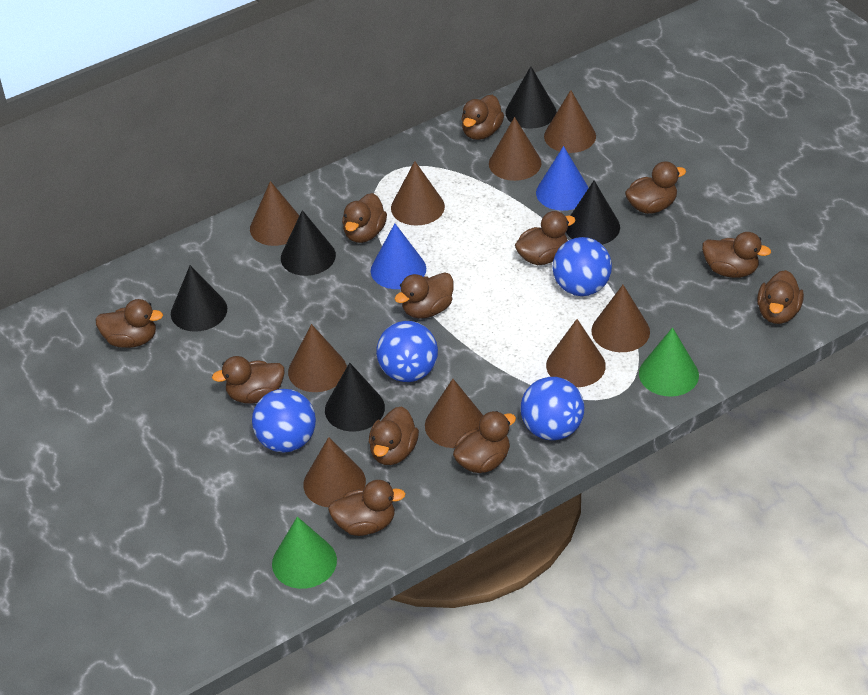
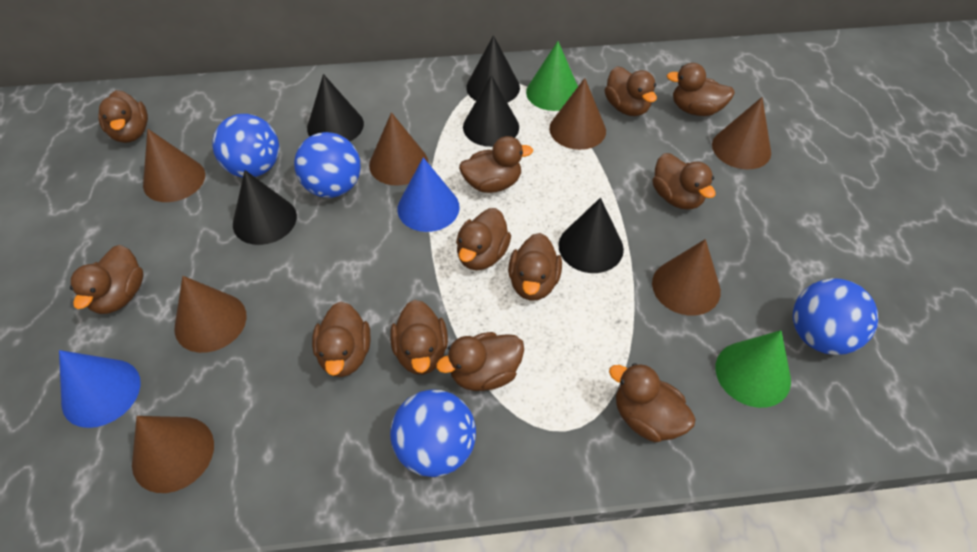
brown cone: 9 -> 7

